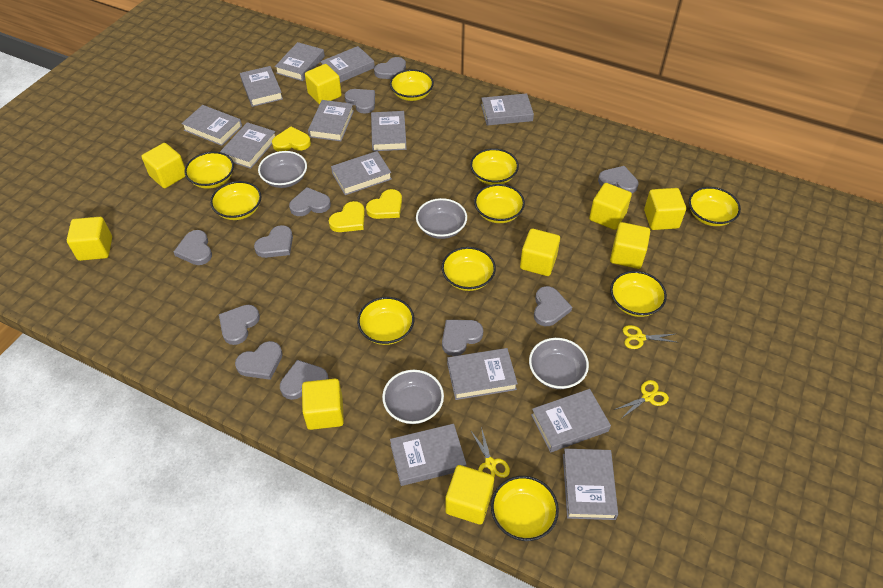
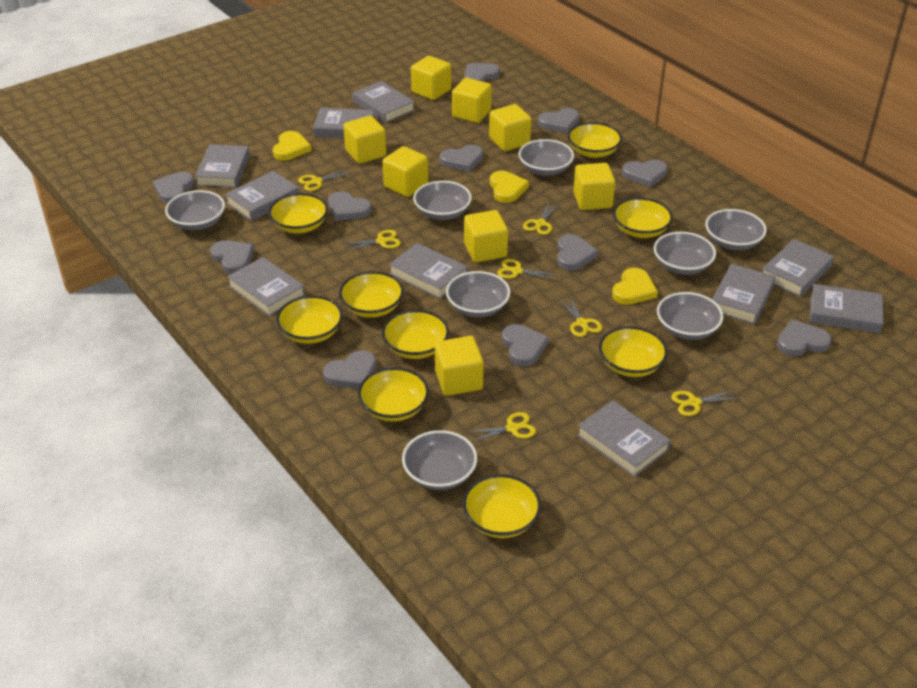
grey book: 13 -> 10
grey bowl: 4 -> 8
yellow bowl: 10 -> 9
yellow cube: 9 -> 8
yellow scissors: 3 -> 7

